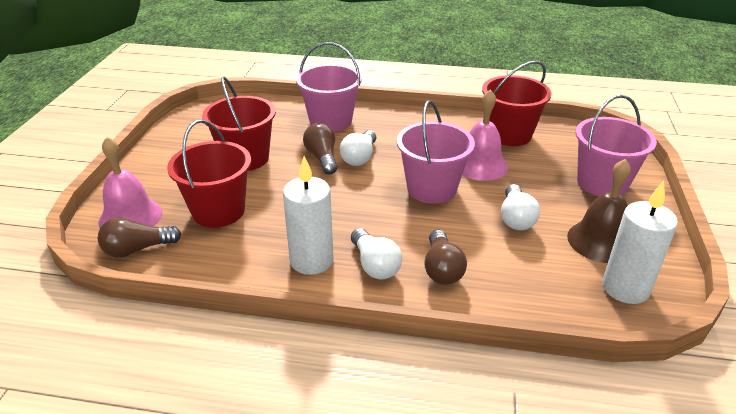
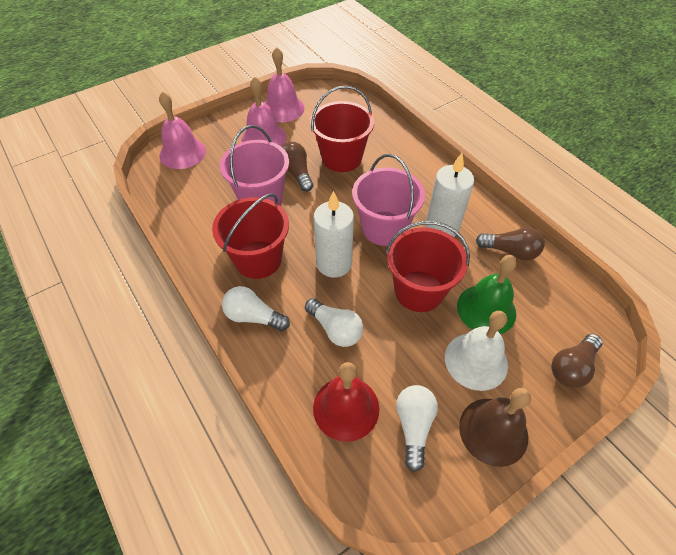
green bell: 0 -> 1
pink bell: 2 -> 3
pink bucket: 3 -> 2
red bell: 0 -> 1
white bell: 0 -> 1

